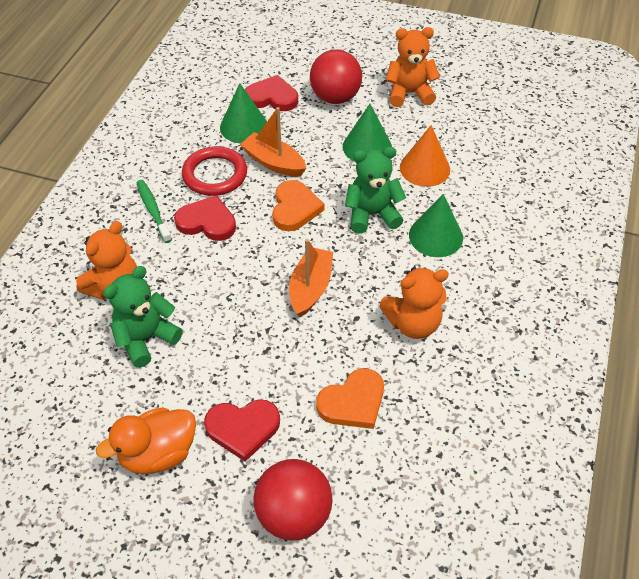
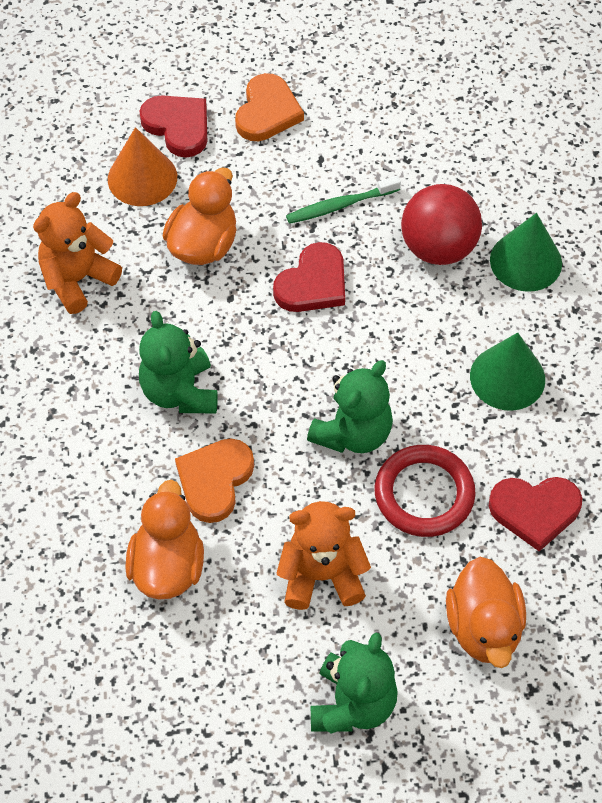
green cone: 3 -> 2
green teddy bear: 2 -> 3
orange boat: 2 -> 0
orange duck: 1 -> 3
orange teddy bear: 3 -> 2
red ball: 2 -> 1

